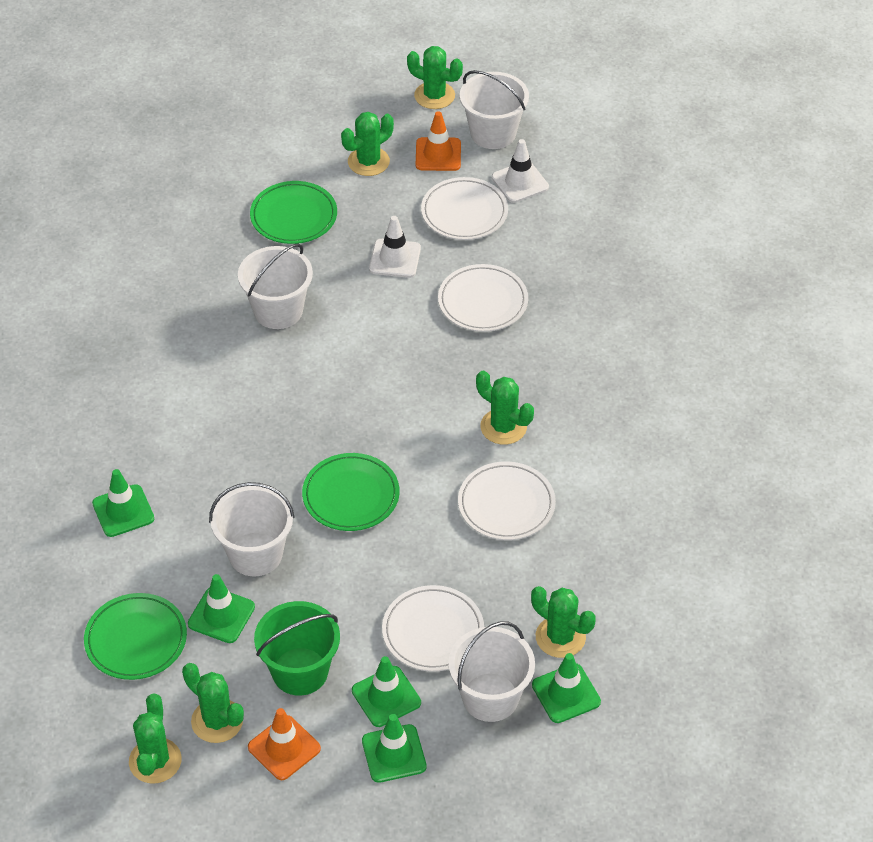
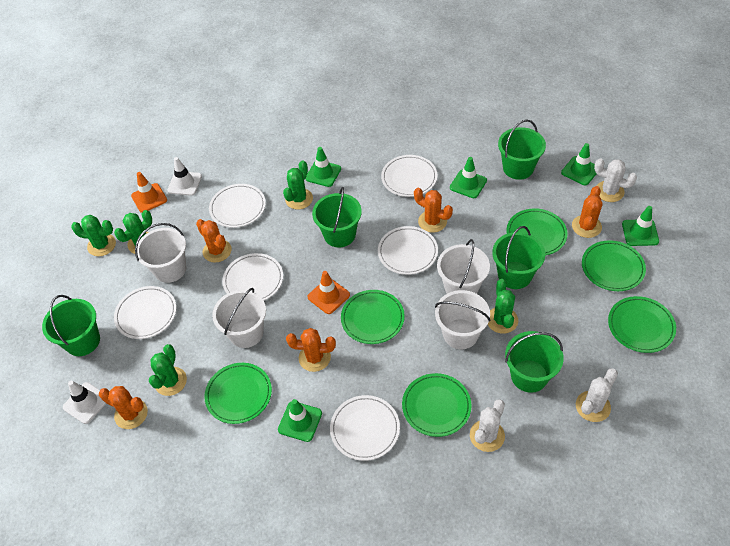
green bucket: 1 -> 5
green cactus: 6 -> 5
green plate: 3 -> 6
orange cactus: 0 -> 5
white cactus: 0 -> 3
white plate: 4 -> 6

